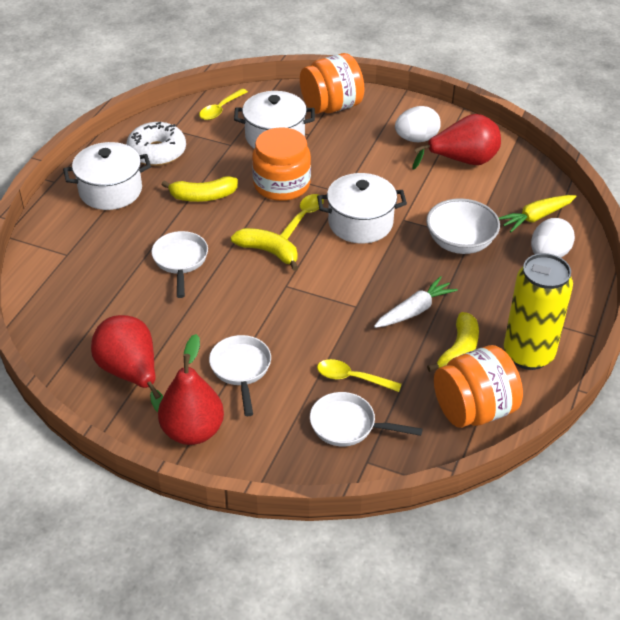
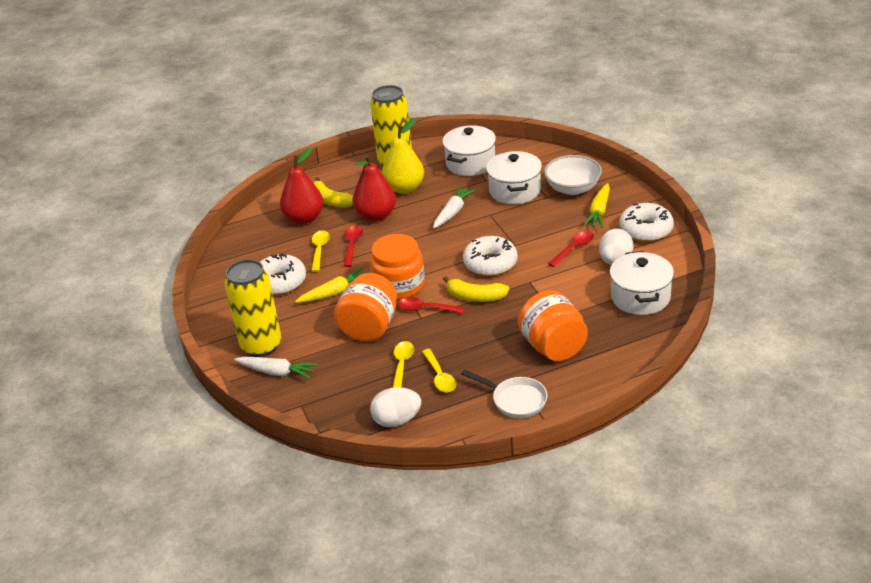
red pear: 3 -> 2
red spoon: 0 -> 3
white carrot: 1 -> 2
white donut: 1 -> 3
white pan: 3 -> 1
yellow banana: 3 -> 2
yellow can: 1 -> 2
yellow carrot: 1 -> 2
yellow pear: 0 -> 1

